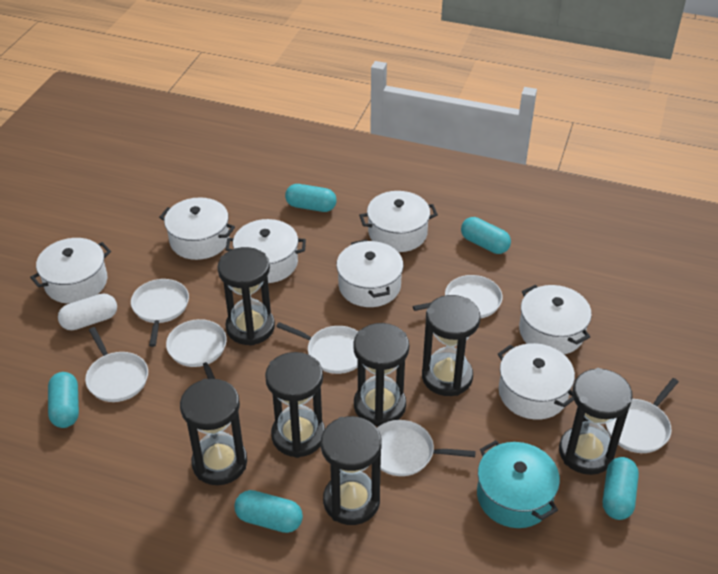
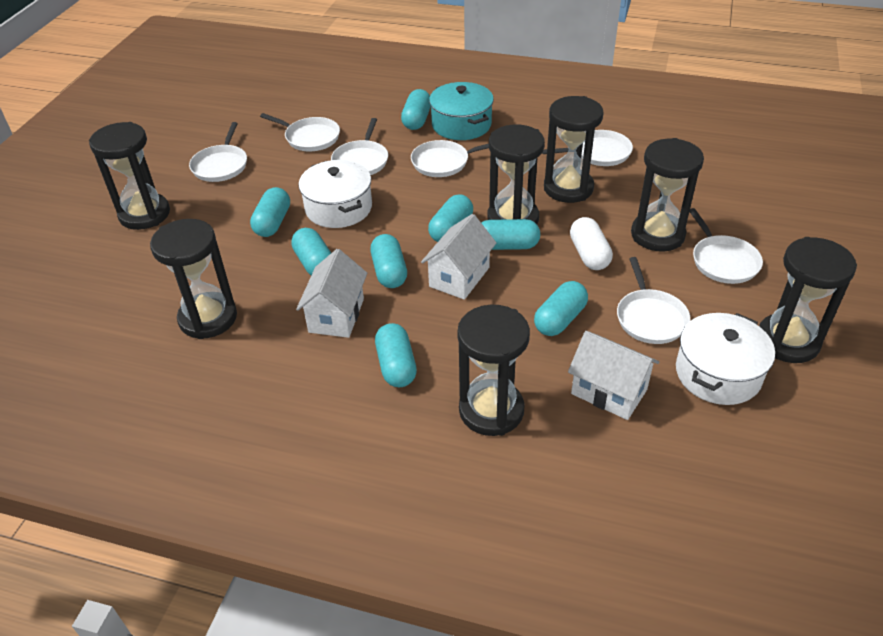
turquoise capsule: 5 -> 8
white house: 0 -> 3
white pot: 7 -> 2

